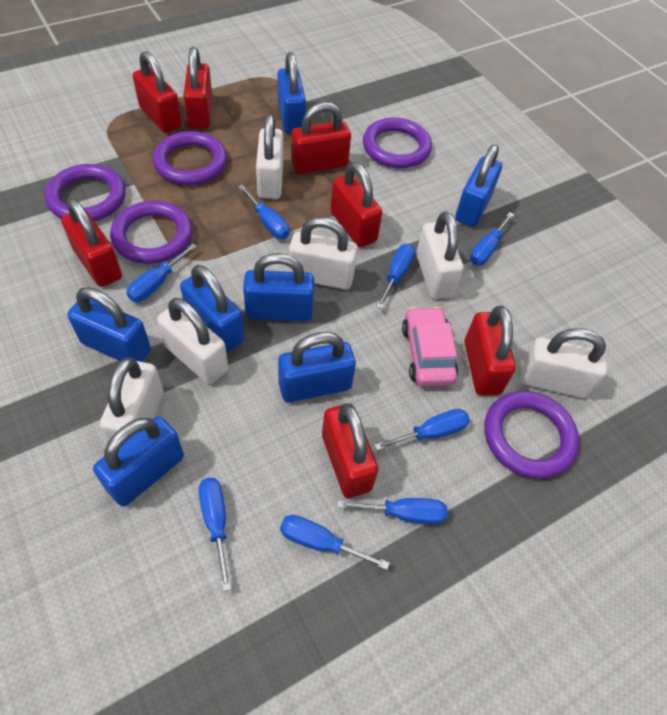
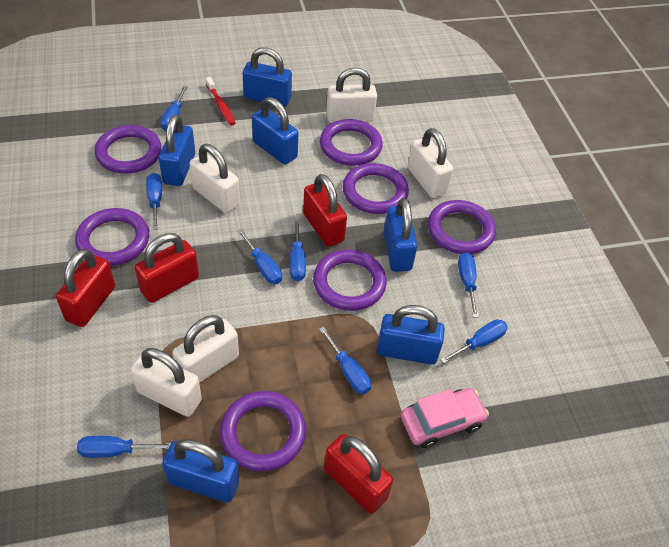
blue padlock: 7 -> 6
purple ring: 5 -> 7
red padlock: 7 -> 4
red toothbrush: 0 -> 1
white padlock: 6 -> 5

